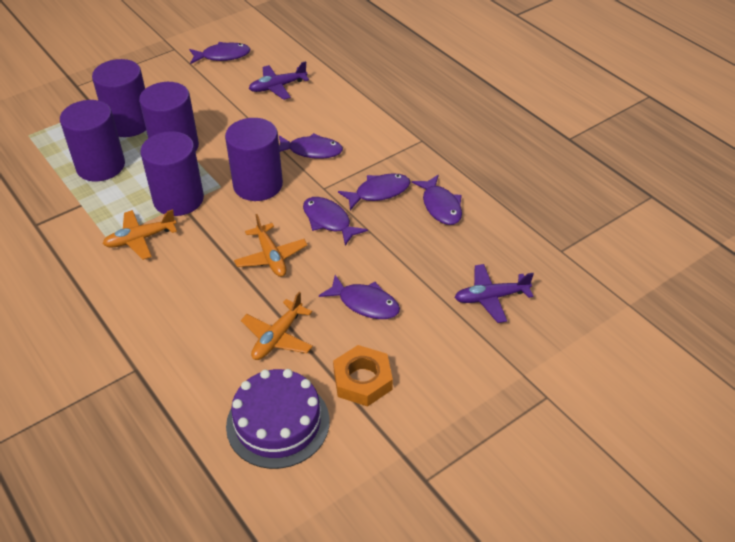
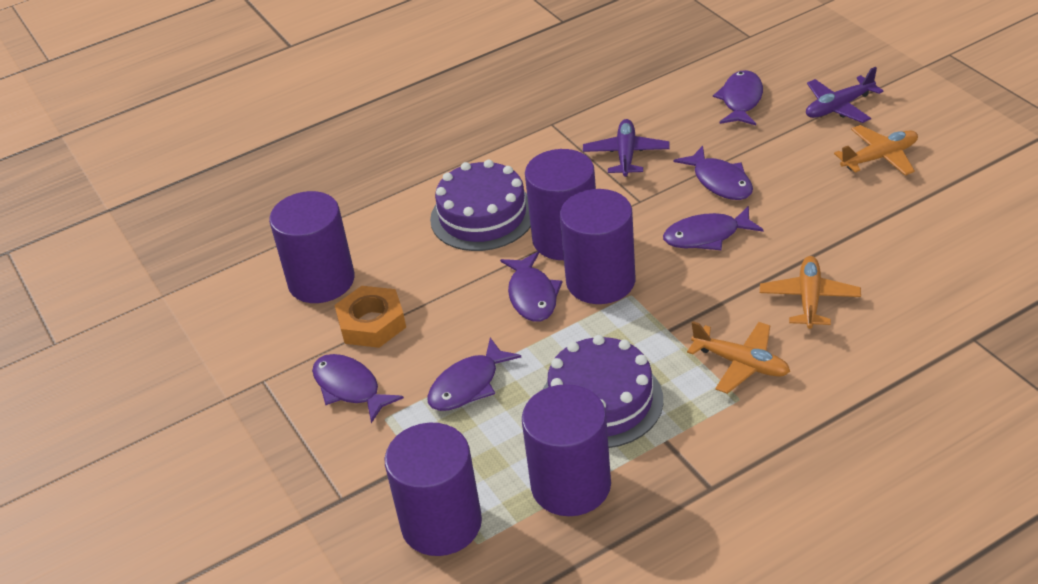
purple cake: 1 -> 2

